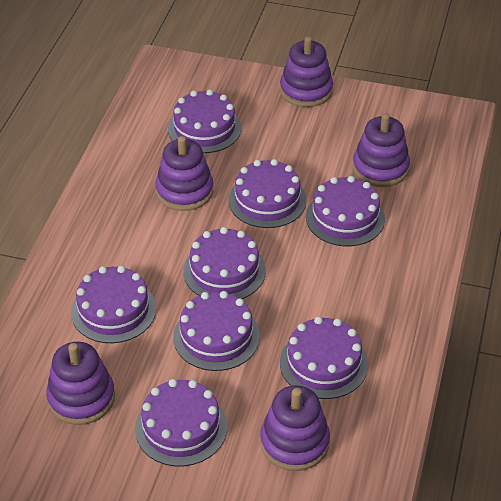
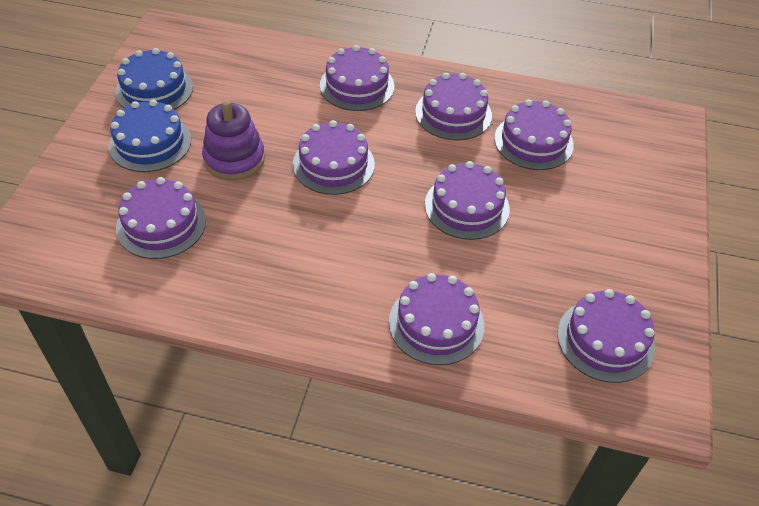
blue cake: 0 -> 2
purple stacking toy: 5 -> 1

